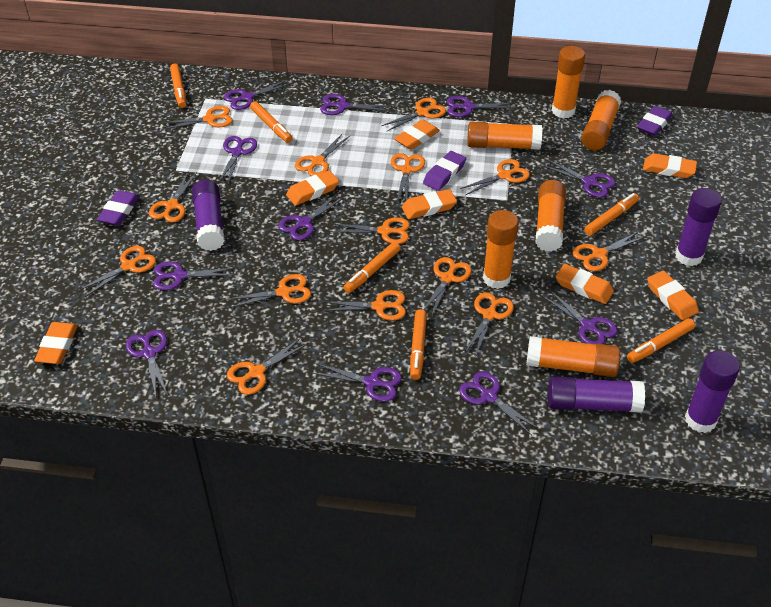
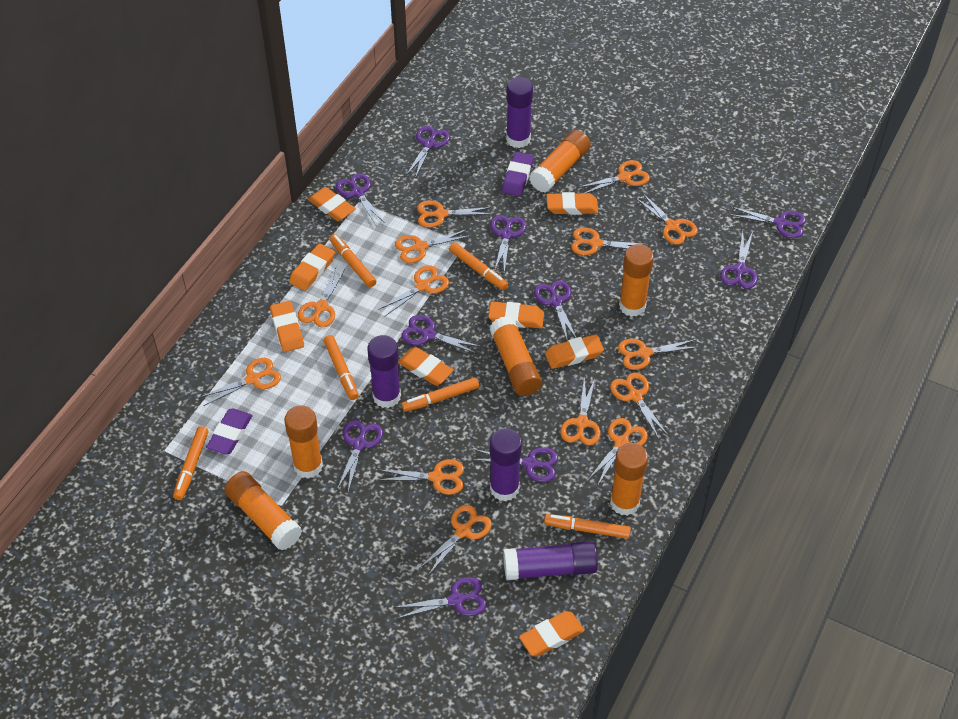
orange eraser: 7 -> 8
purple eraser: 3 -> 2
purple scissors: 11 -> 10

